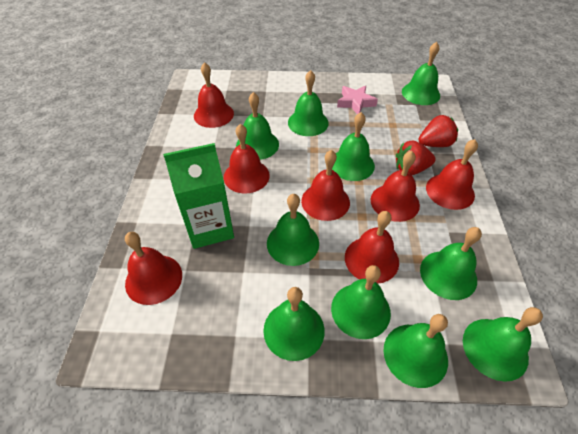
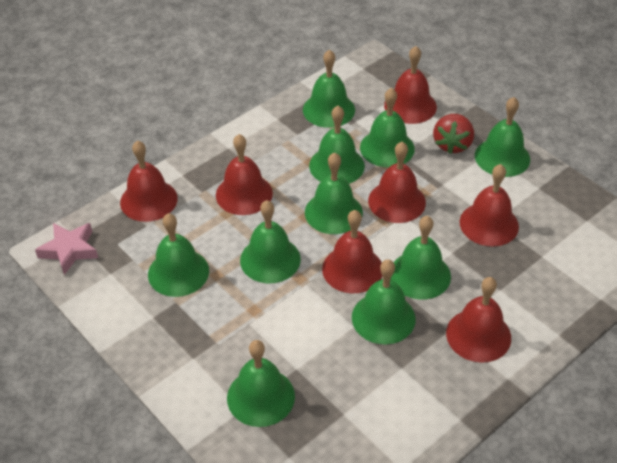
green carton: 1 -> 0
red strawberry: 2 -> 1

